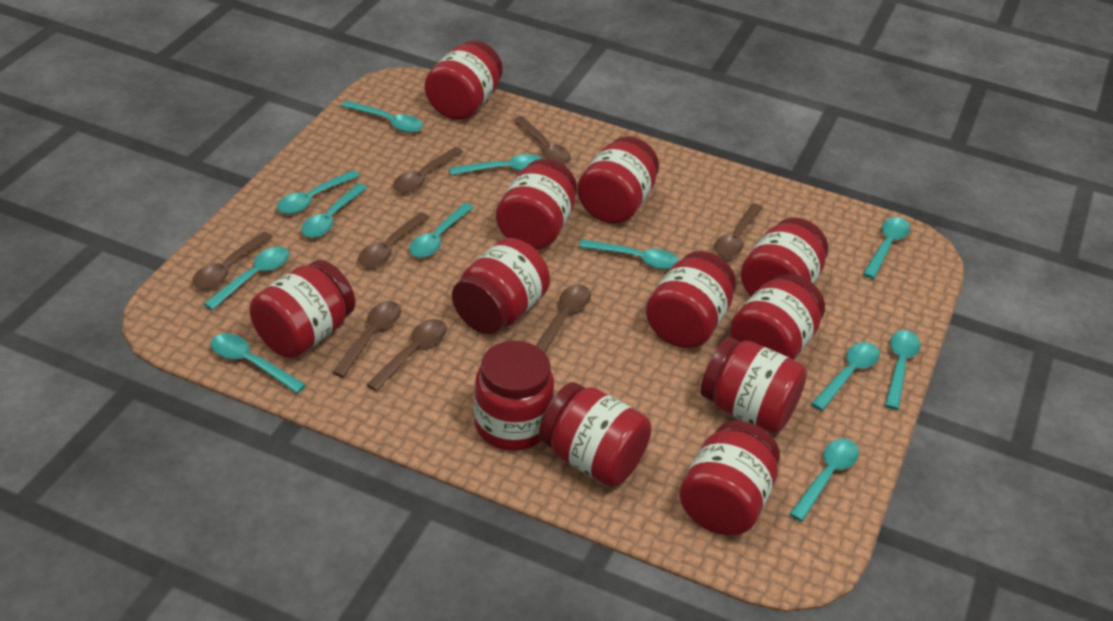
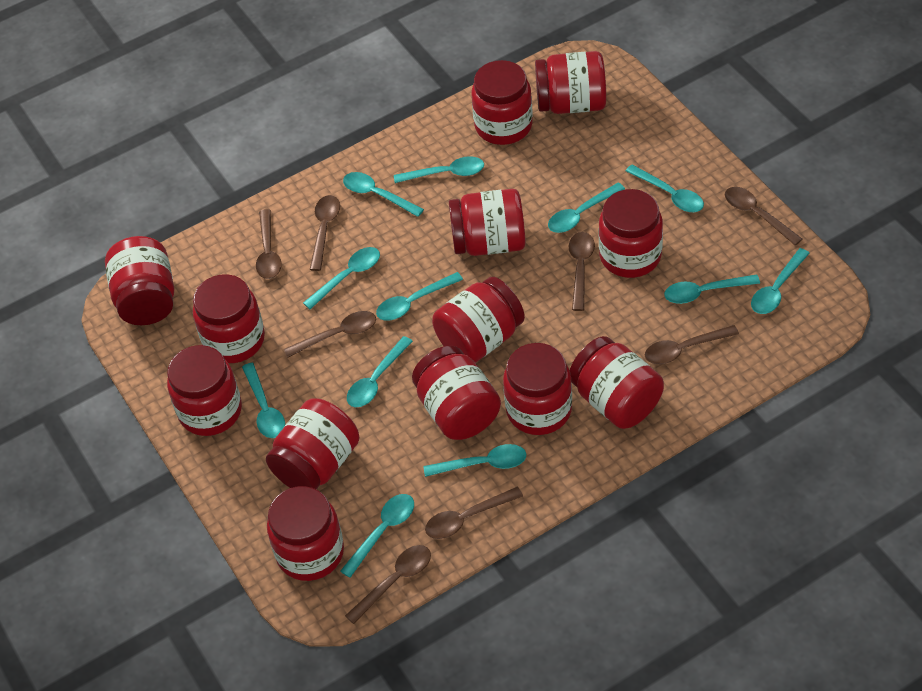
red jar: 12 -> 13

